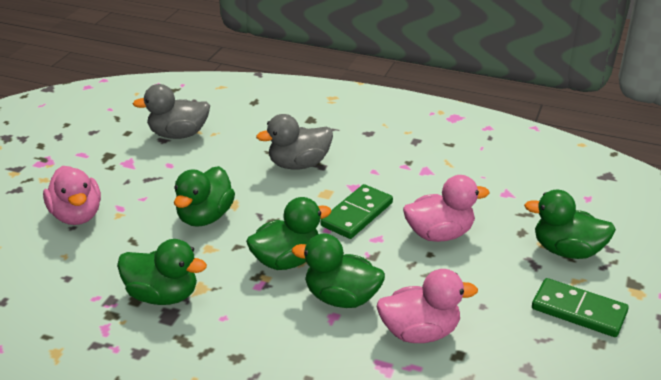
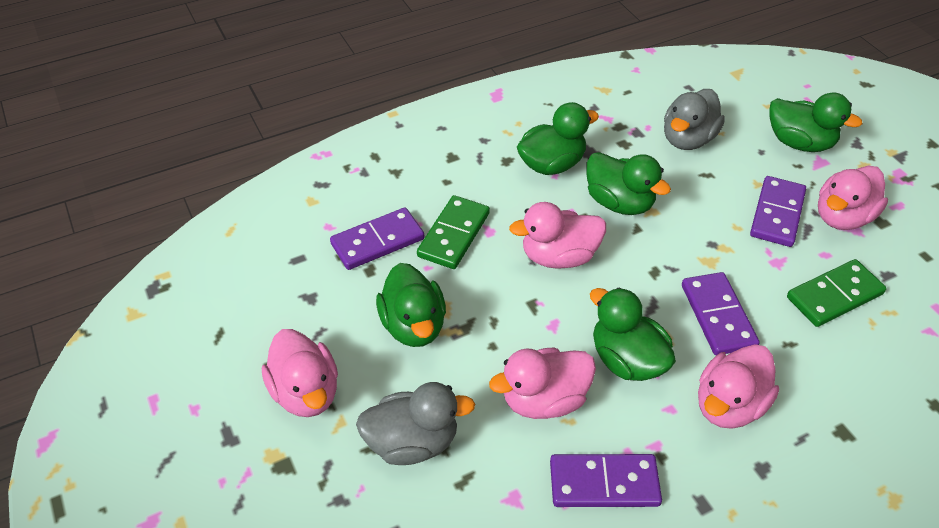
pink duck: 3 -> 5
purple domino: 0 -> 4

